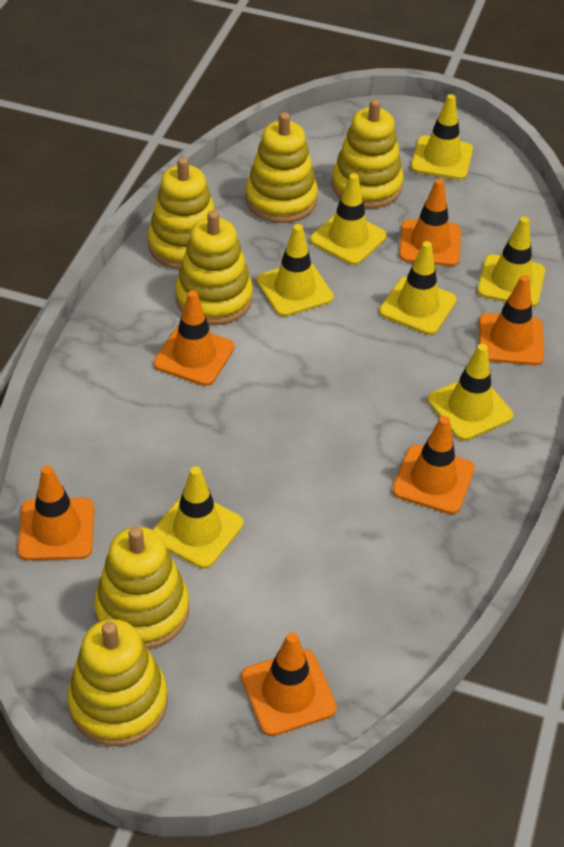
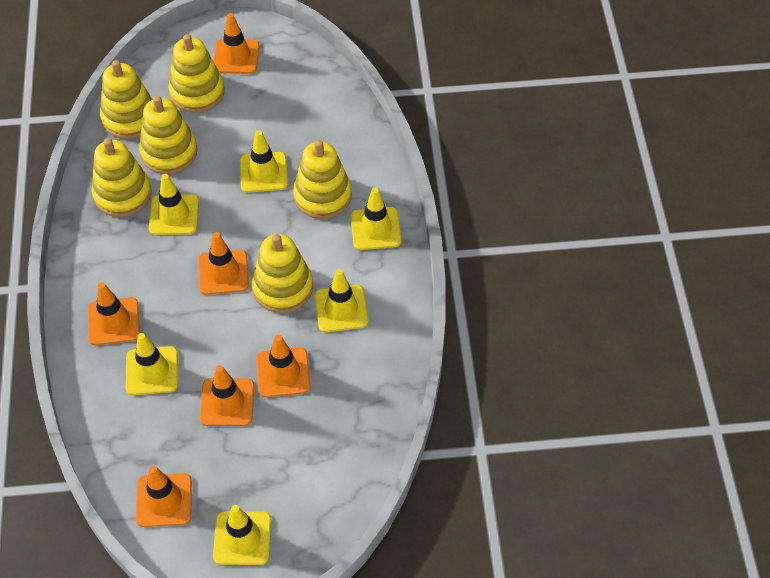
yellow traffic cone: 7 -> 6

